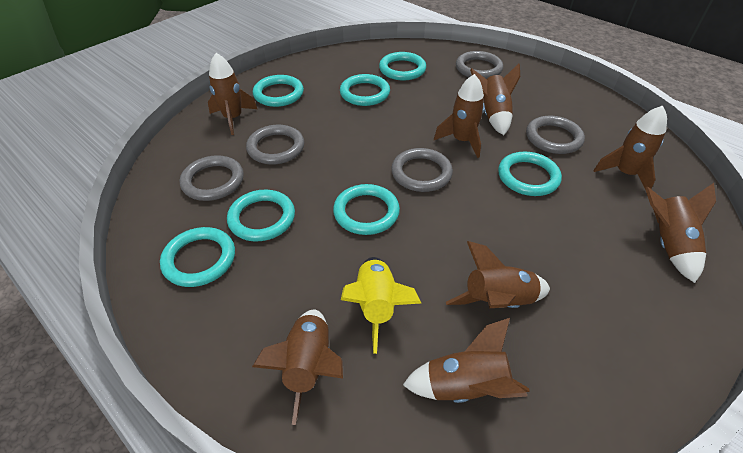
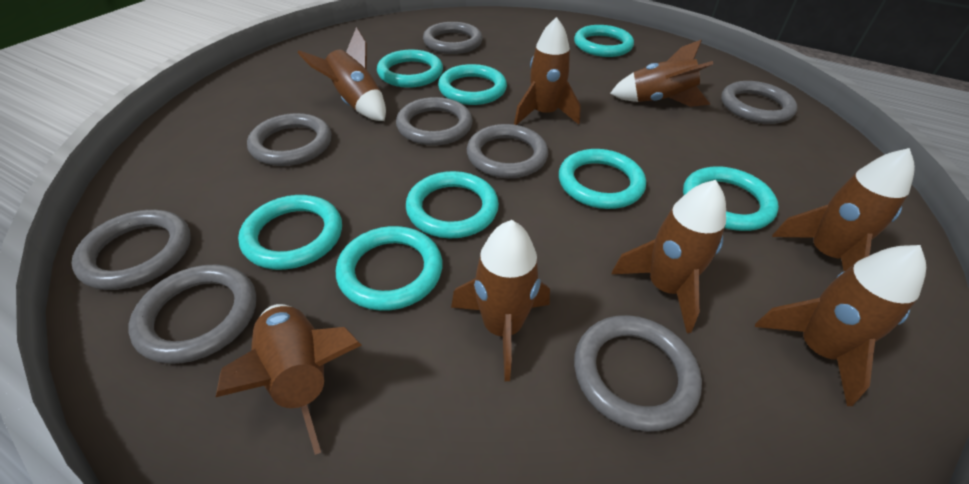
grey ring: 5 -> 8
turquoise ring: 7 -> 8
yellow rocket: 1 -> 0

